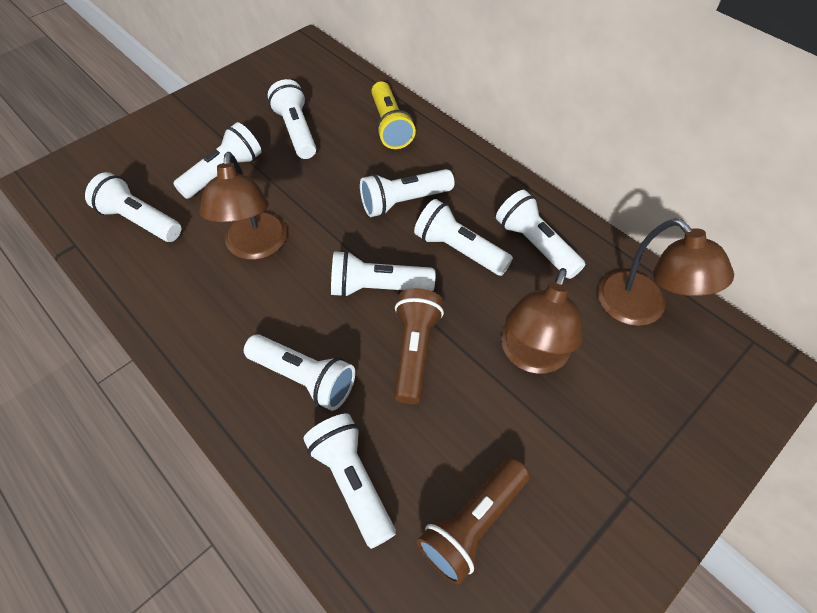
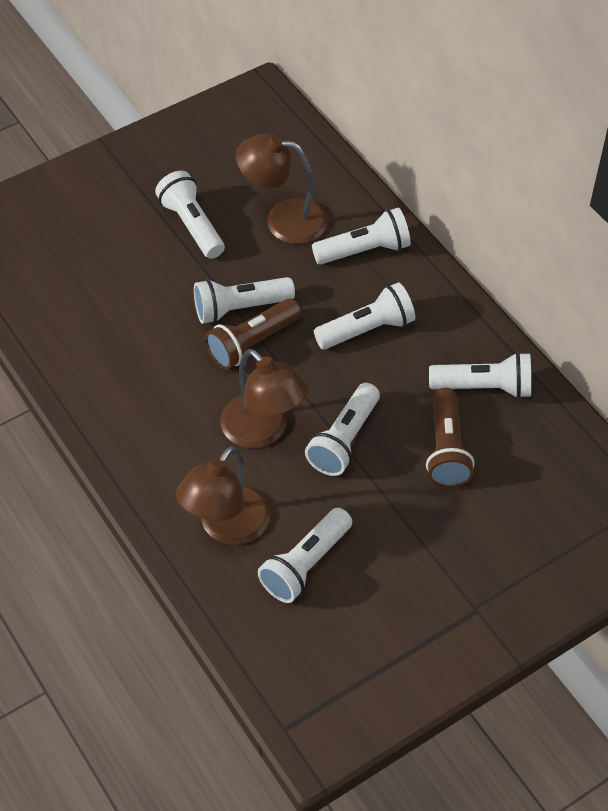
white flashlight: 9 -> 7
yellow flashlight: 1 -> 0

